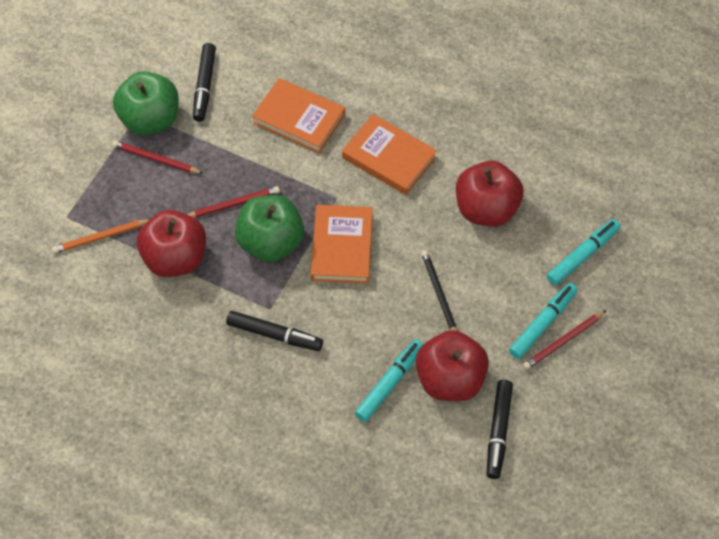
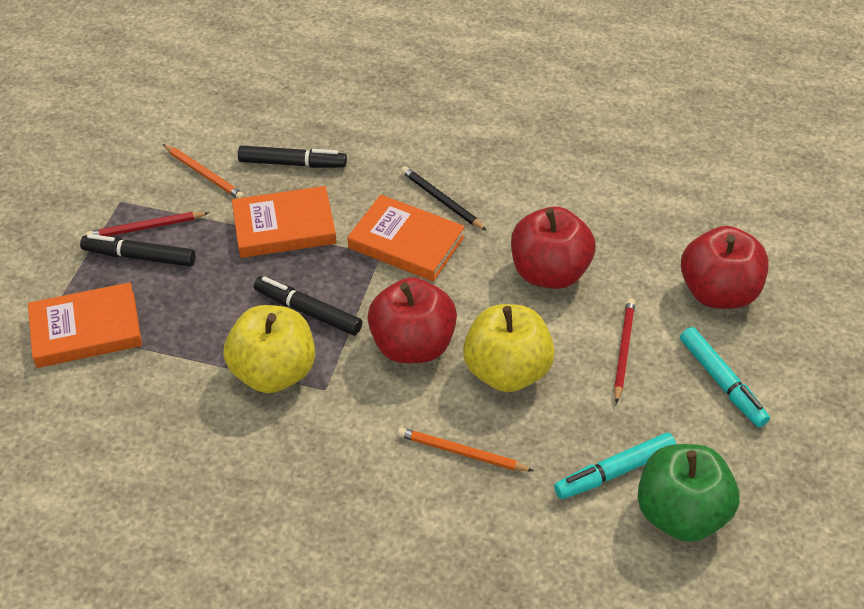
green apple: 2 -> 1
orange pencil: 1 -> 2
red pencil: 3 -> 2
turquoise marker: 3 -> 2
yellow apple: 0 -> 2

